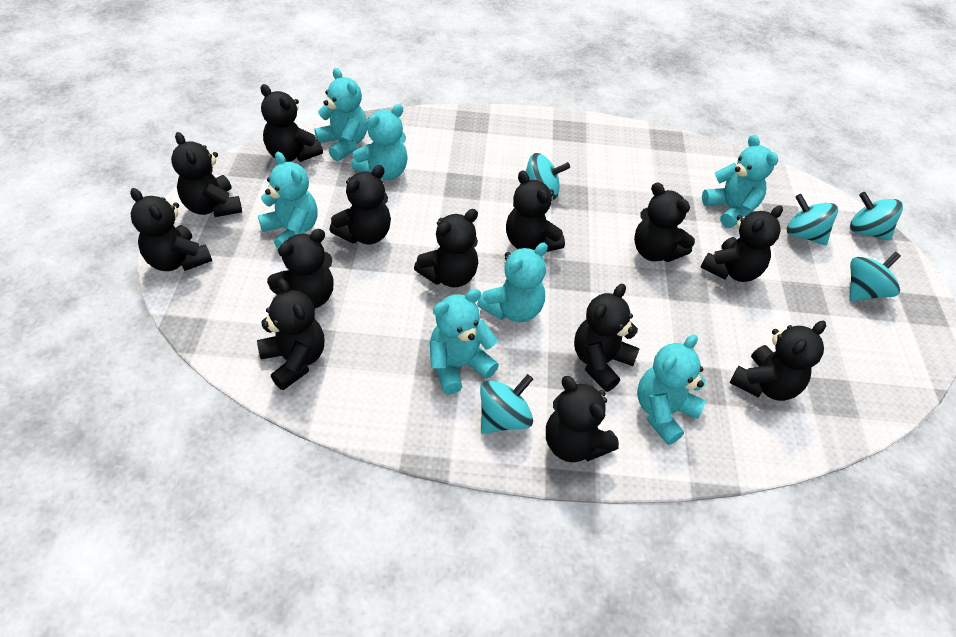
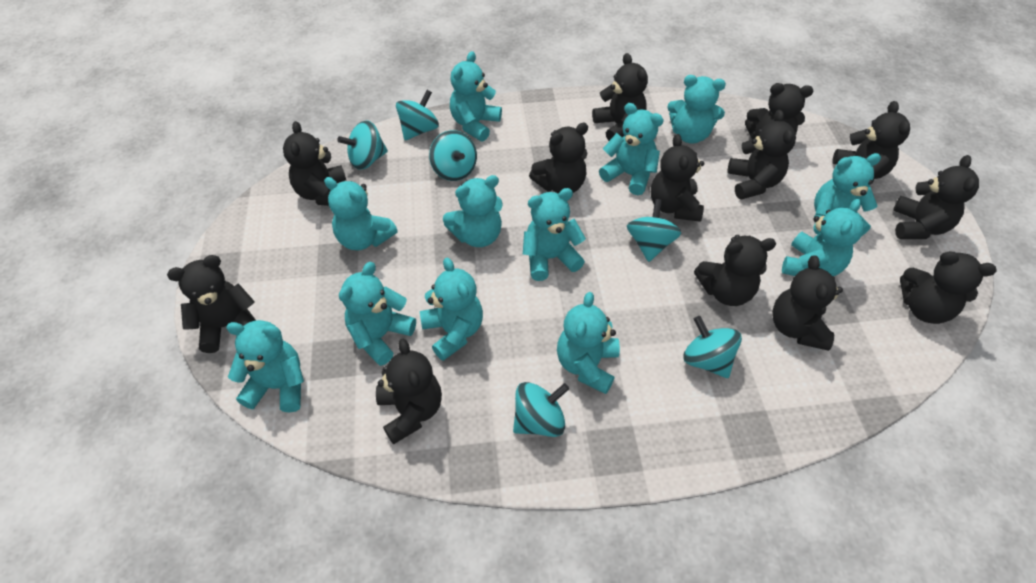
turquoise spinning top: 5 -> 6
turquoise teddy bear: 7 -> 12

